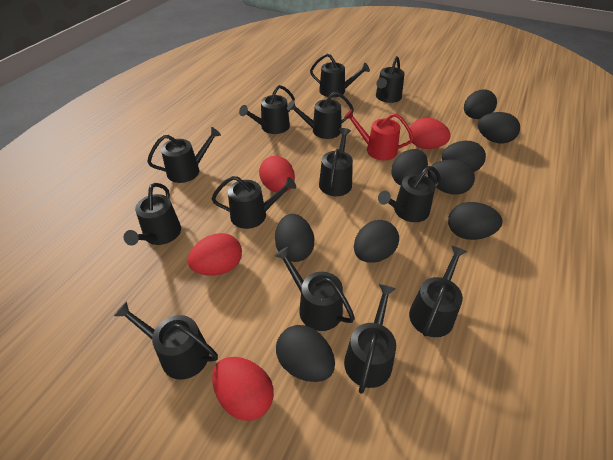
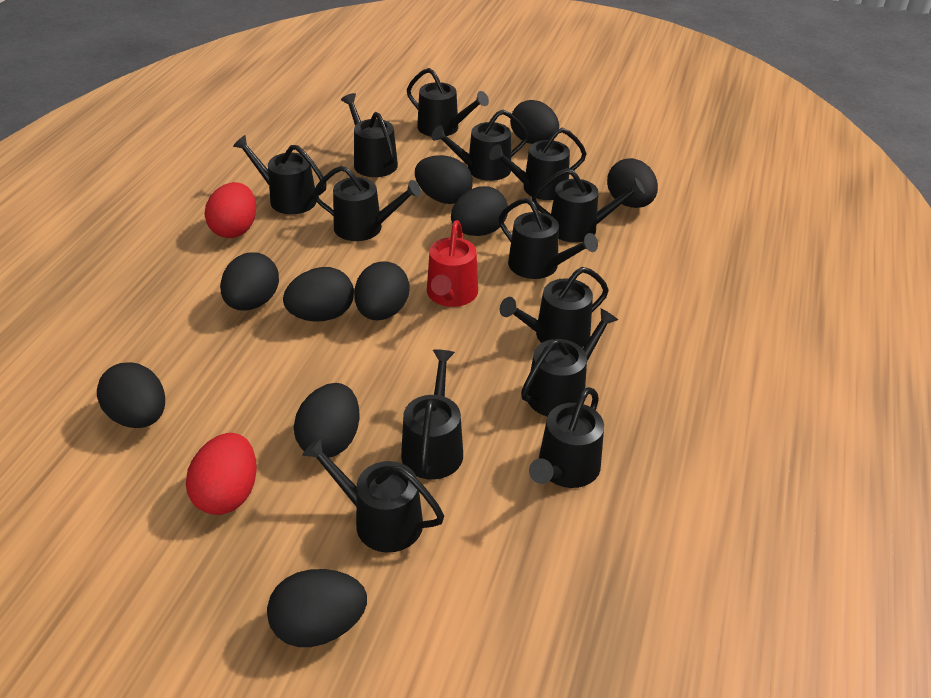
black egg: 9 -> 10
red egg: 4 -> 2

